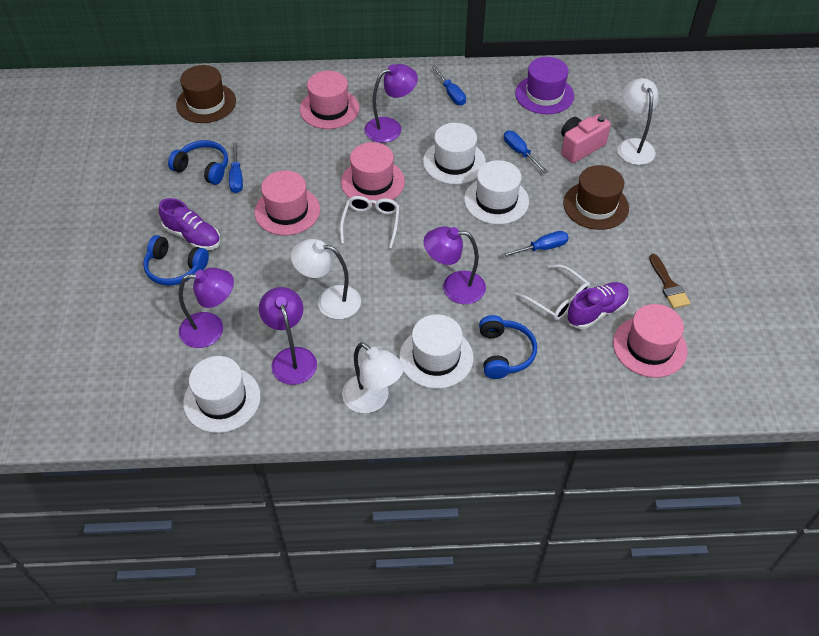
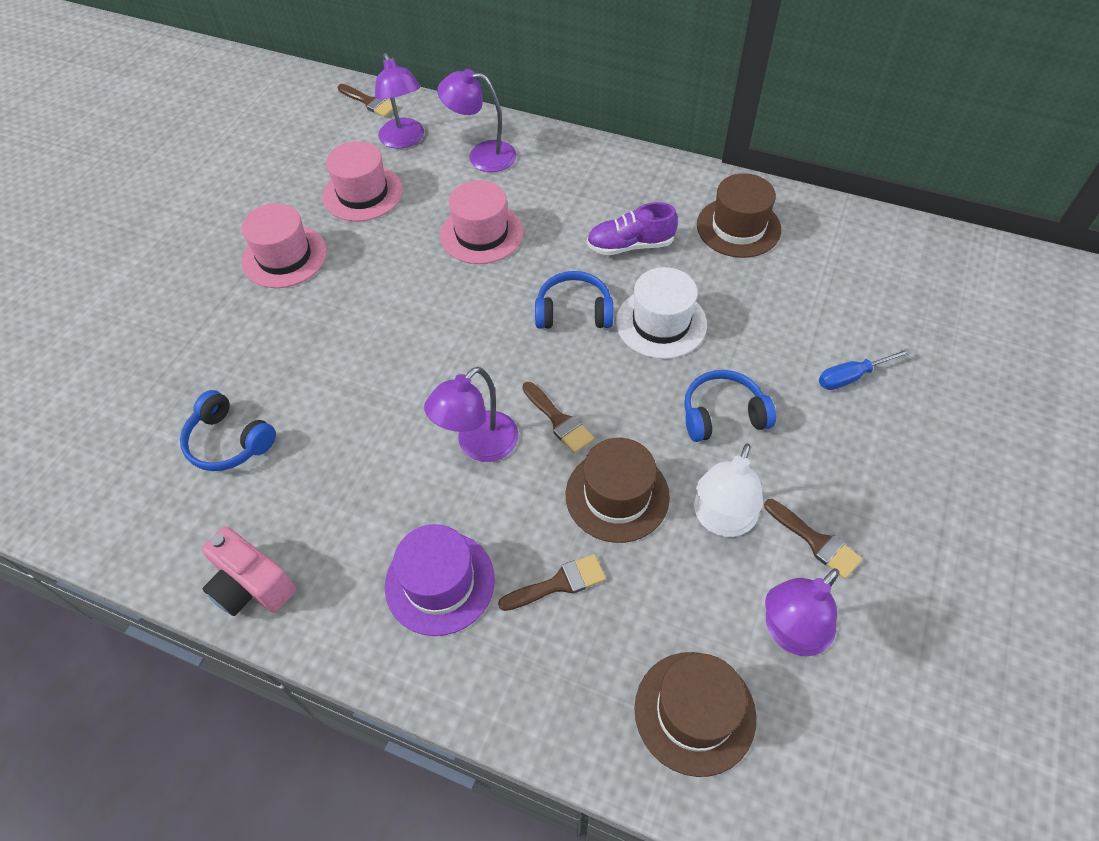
blue screwdriver: 4 -> 1
brown brush: 1 -> 4
brown hat: 2 -> 3
pink hat: 4 -> 3
purple shoe: 2 -> 1
white glasses: 2 -> 0
white hat: 4 -> 1
white lamp: 3 -> 1

